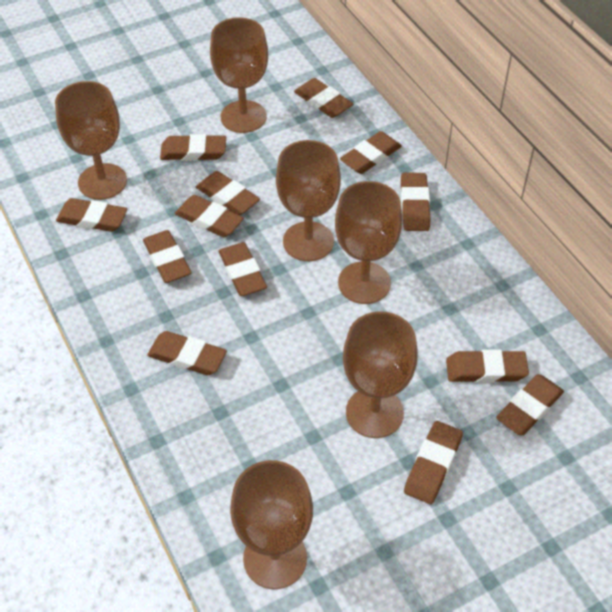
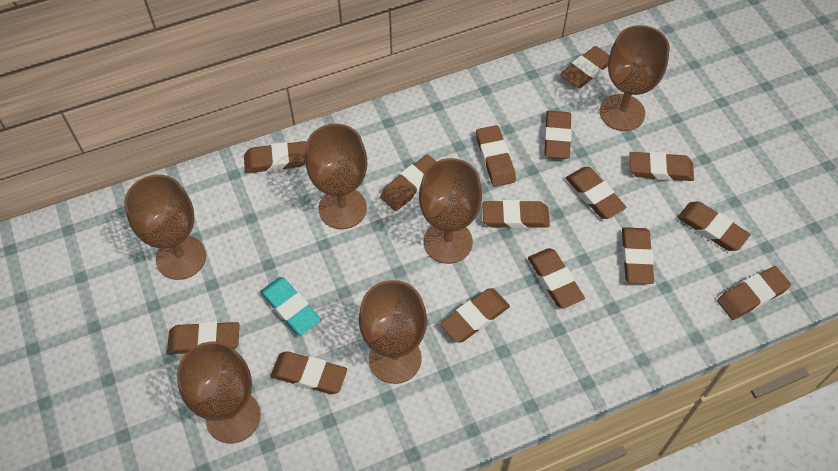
brown eraser: 13 -> 15
turquoise eraser: 0 -> 1

